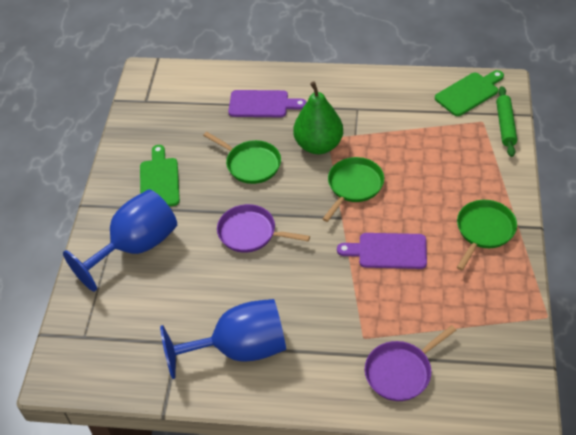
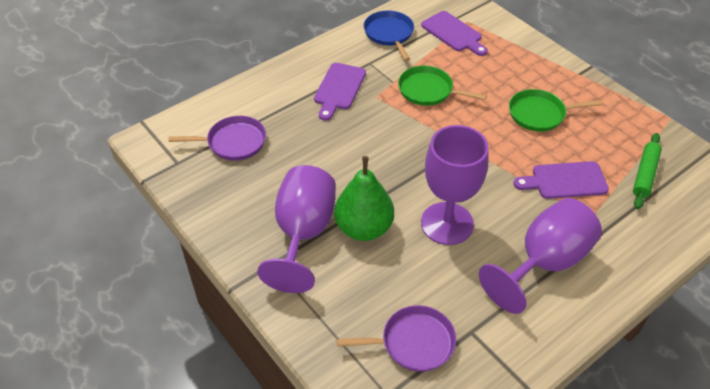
blue goblet: 2 -> 0
blue pan: 0 -> 1
green cutting board: 2 -> 0
green pan: 3 -> 2
purple cutting board: 2 -> 3
purple goblet: 0 -> 3

